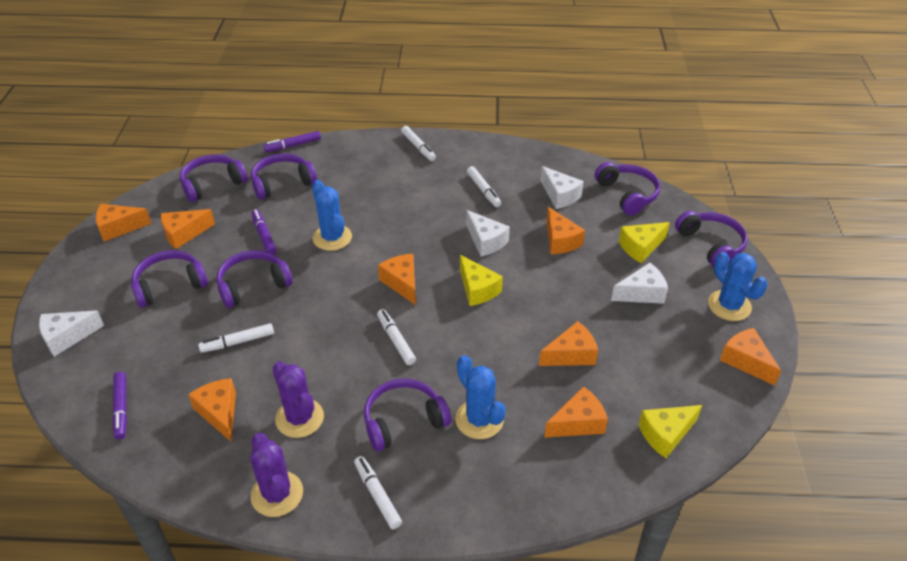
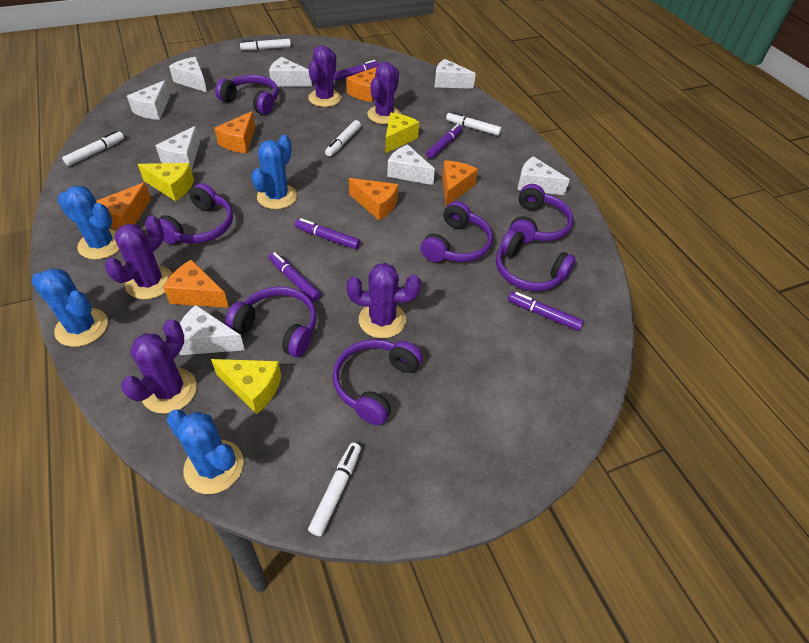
blue cactus: 3 -> 4
orange cheese: 8 -> 6
purple cactus: 2 -> 5
purple marker: 3 -> 5
white cheese: 4 -> 8

